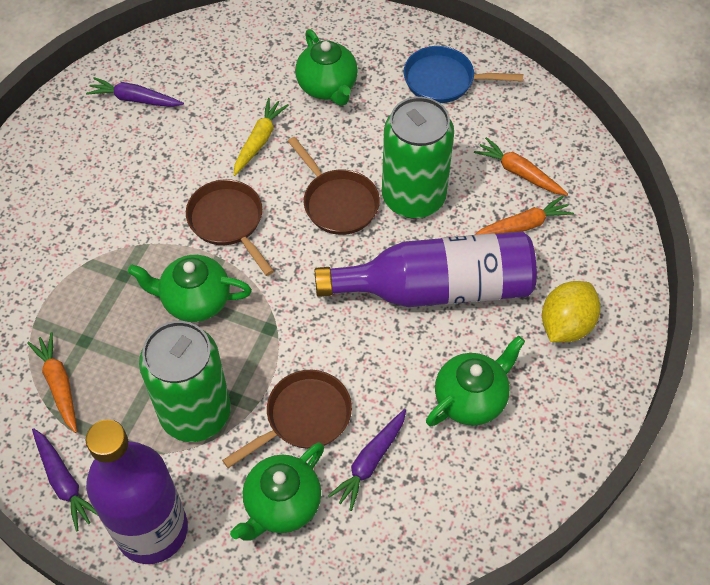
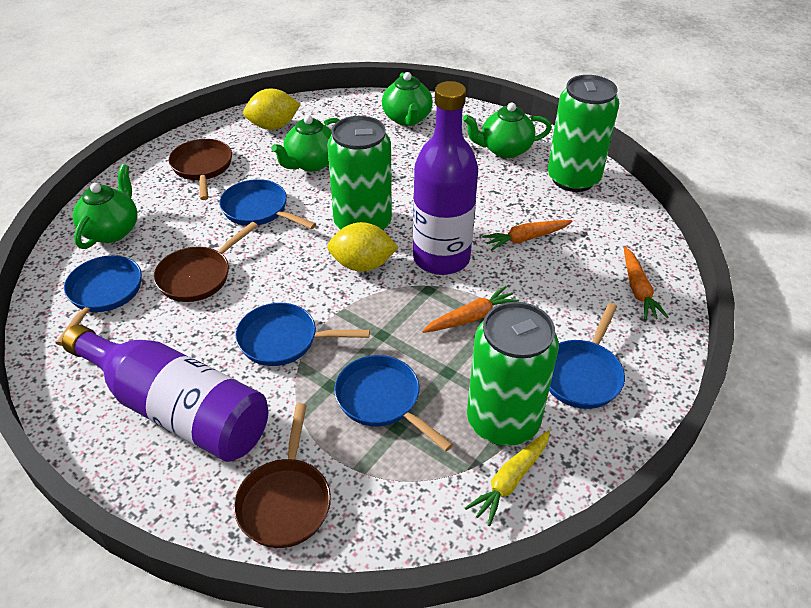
blue pan: 1 -> 5
green can: 2 -> 3
purple carrot: 3 -> 0
yellow lemon: 1 -> 2

